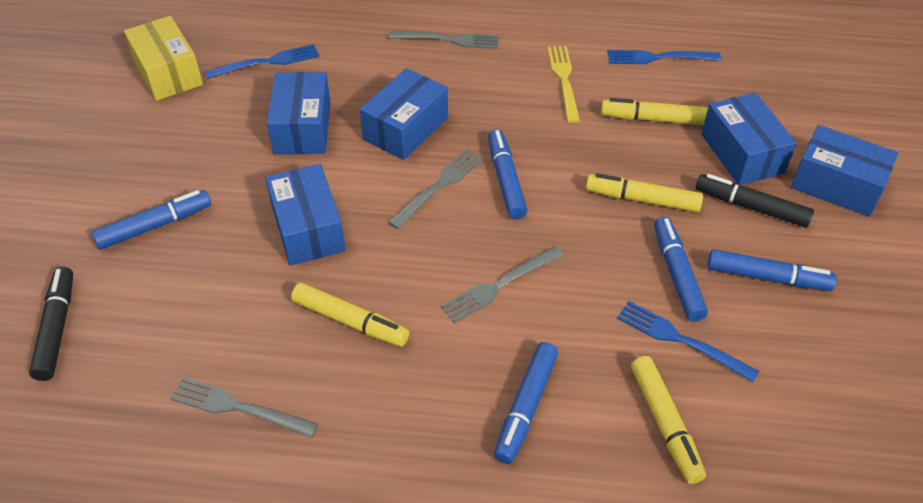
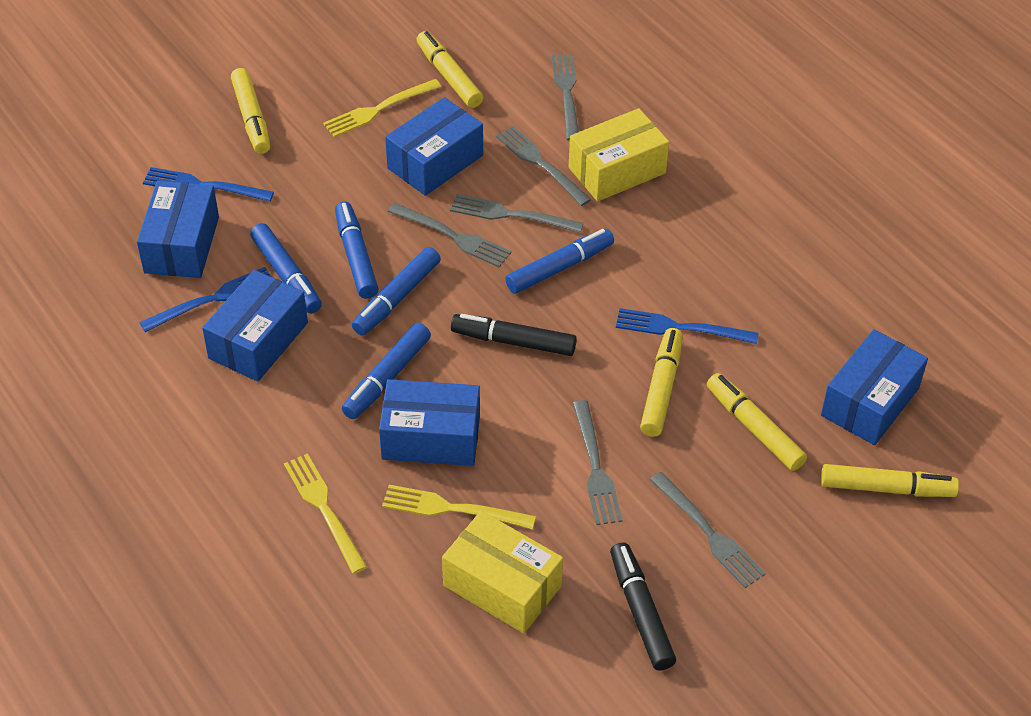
grey fork: 4 -> 6
yellow box: 1 -> 2
yellow fork: 1 -> 3
yellow marker: 4 -> 5

